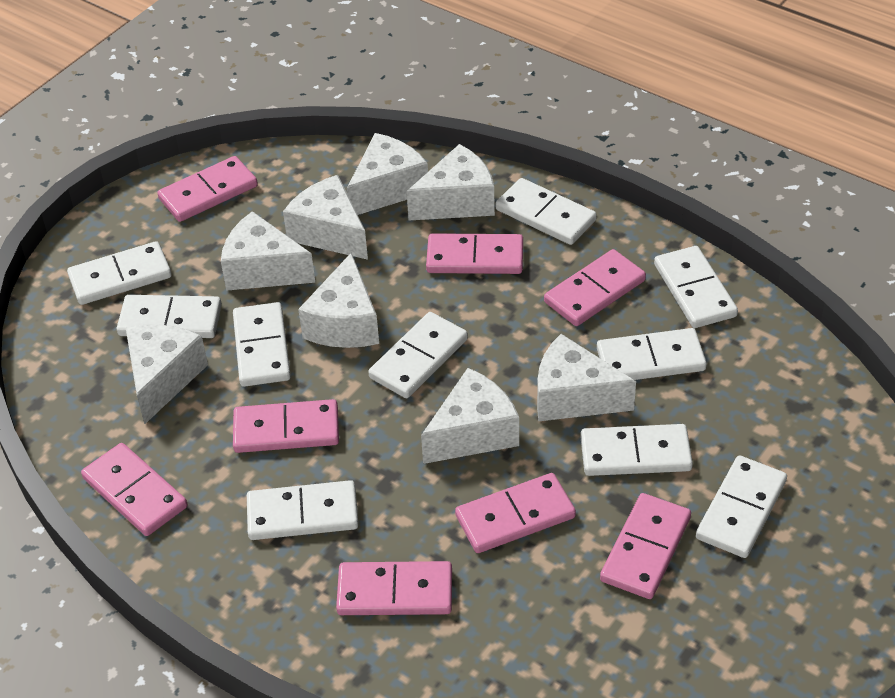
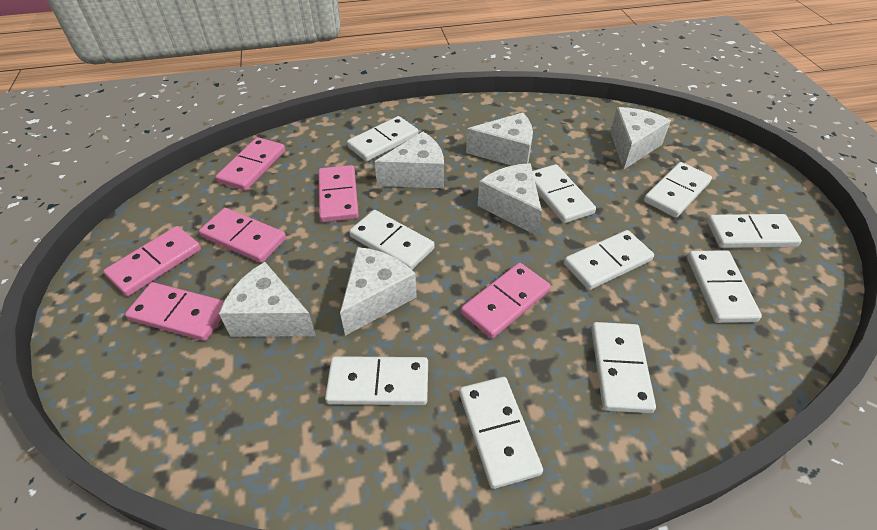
pink domino: 8 -> 6
white cheese: 8 -> 6

